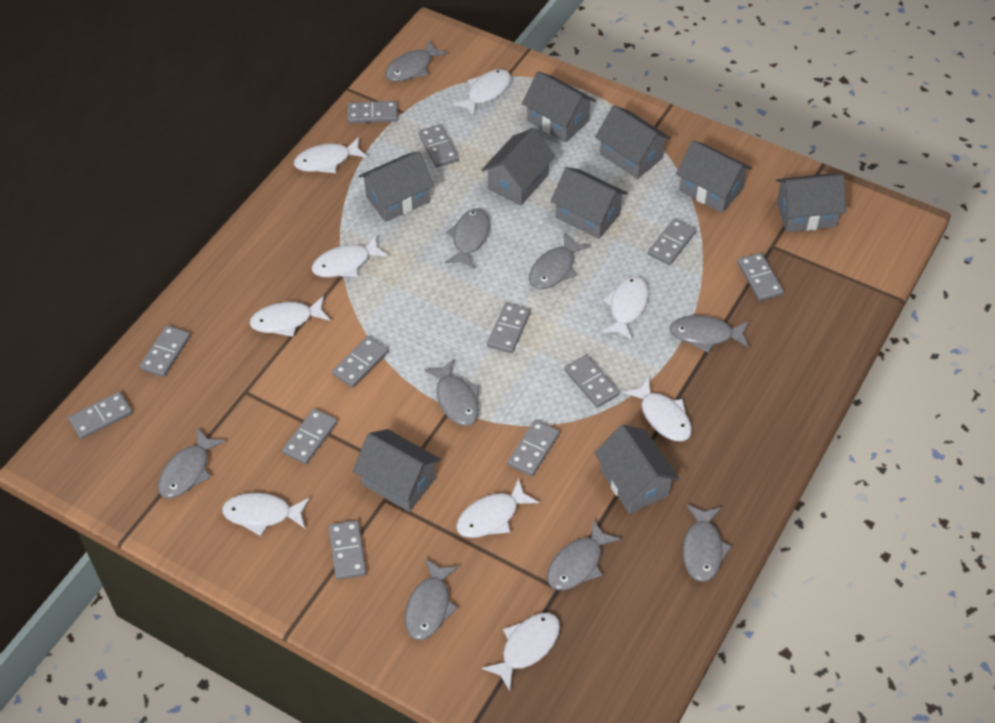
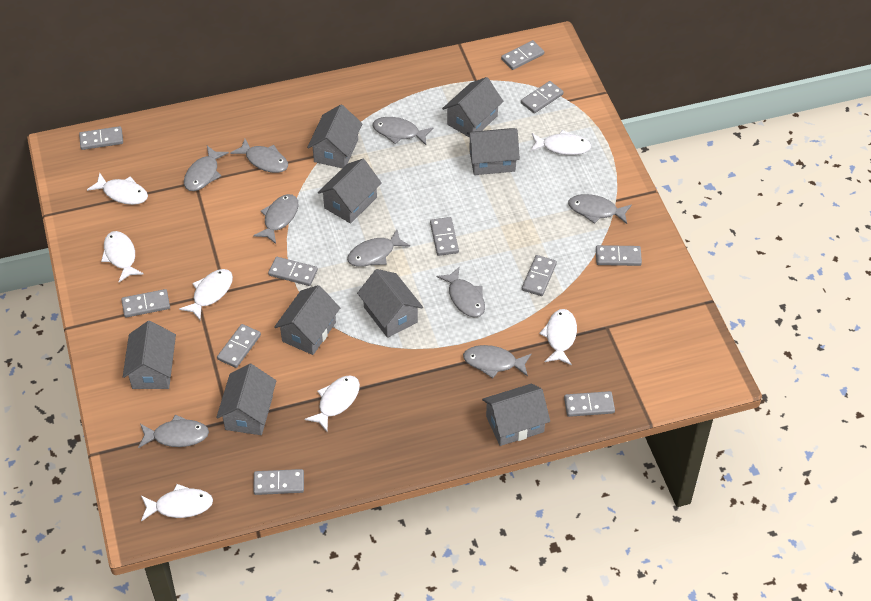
grey domino: 12 -> 11
white fish: 9 -> 7

